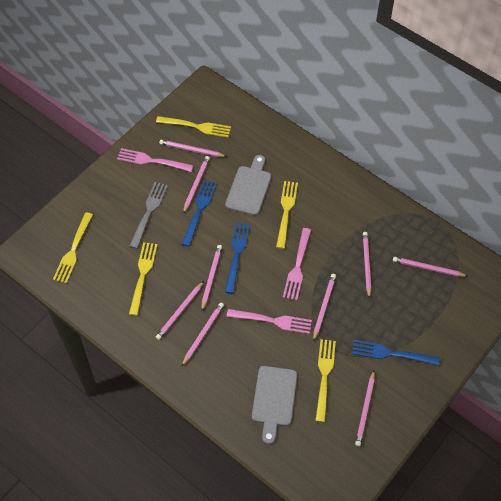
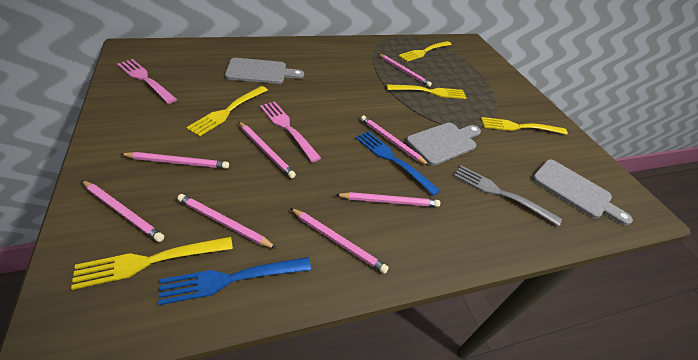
blue fork: 3 -> 2
grey cutting board: 2 -> 3
pink fork: 3 -> 2
pink pencil: 9 -> 8

